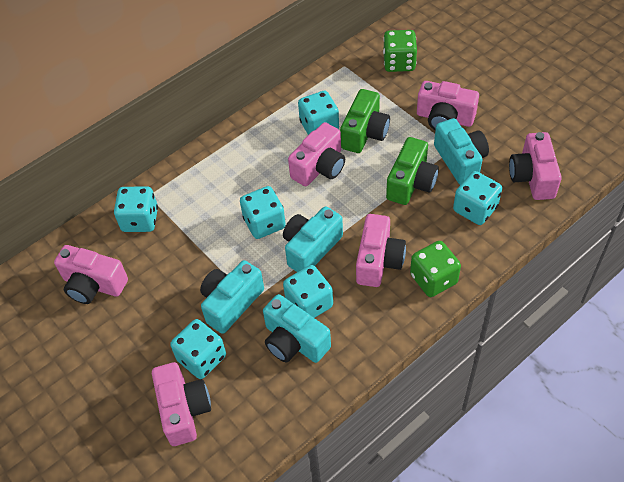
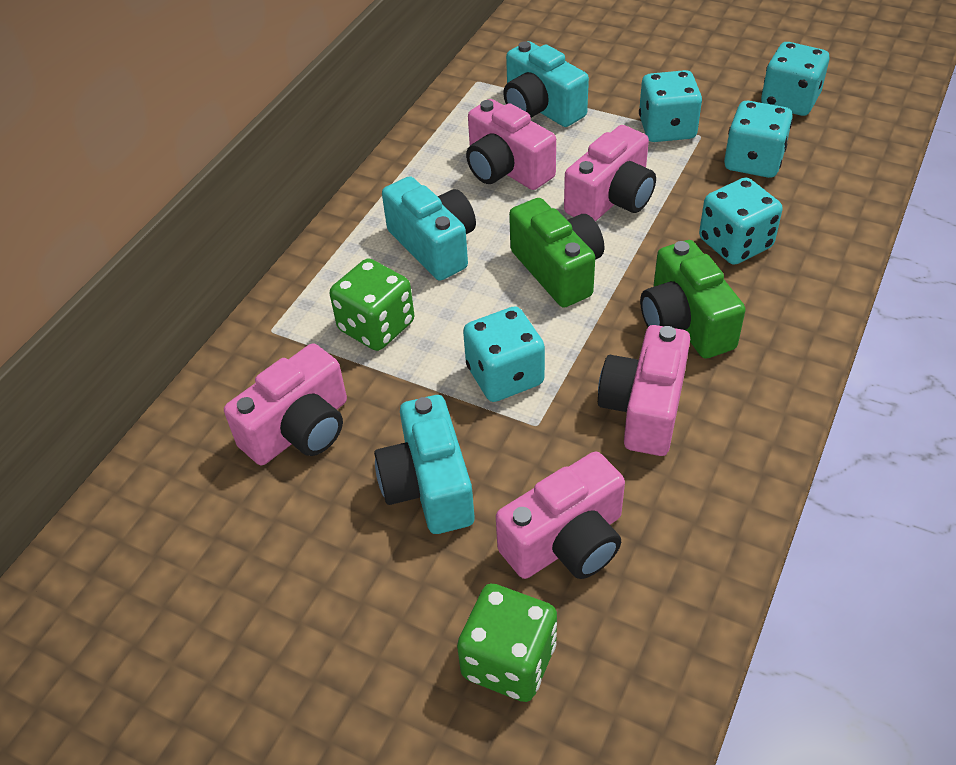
pink camera: 6 -> 5
turquoise camera: 4 -> 3
turquoise dice: 6 -> 5

